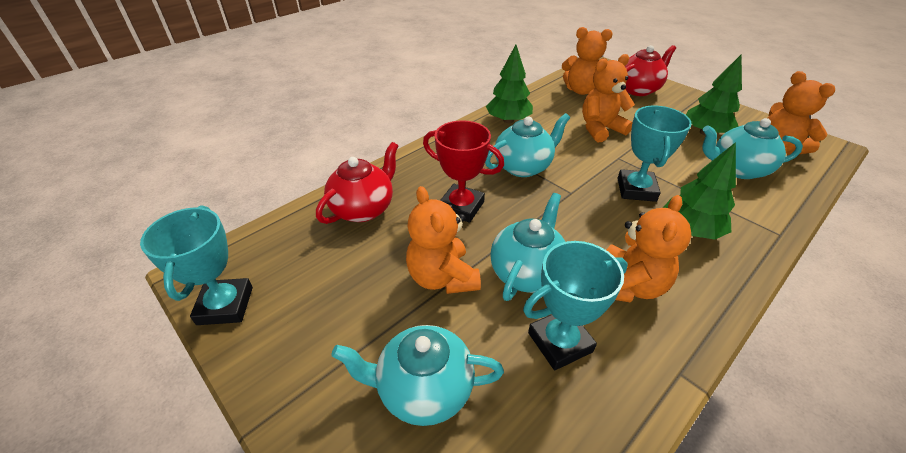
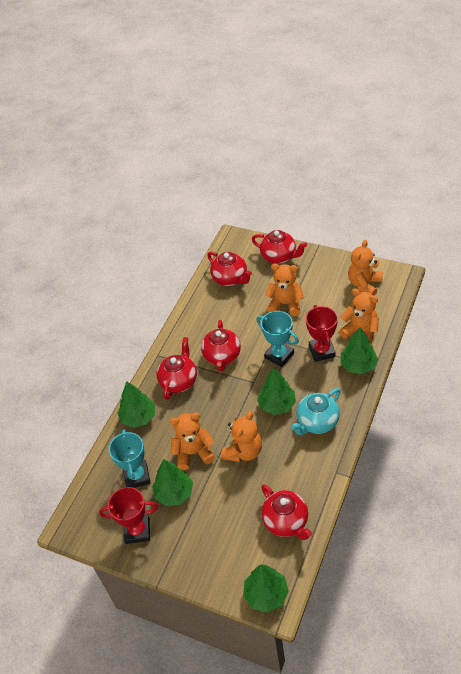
green tree: 3 -> 5
red teapot: 2 -> 5
red trophy: 1 -> 2
turquoise teapot: 4 -> 1
turquoise trophy: 3 -> 2

